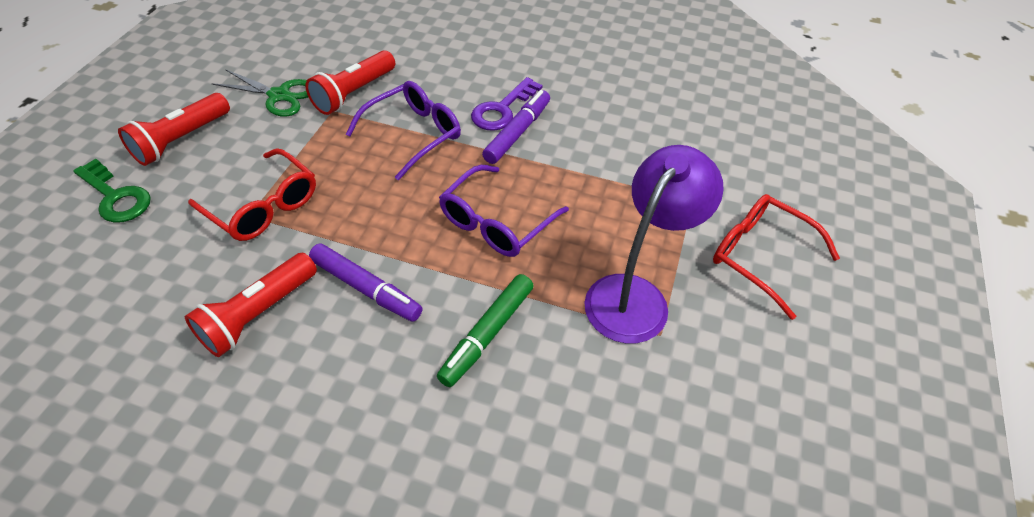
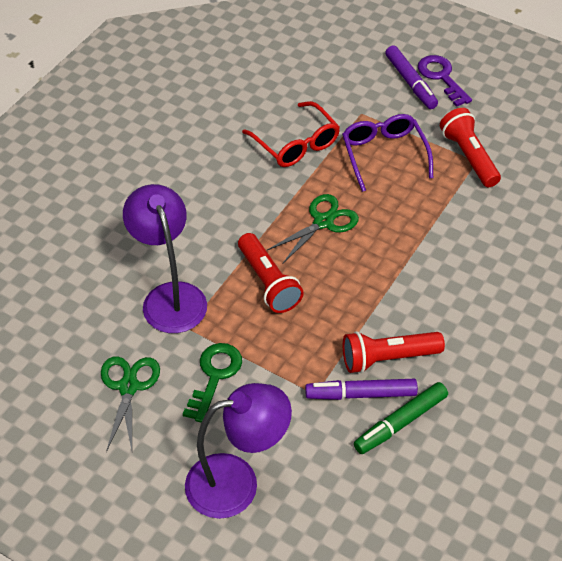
green scissors: 1 -> 2
purple glasses: 2 -> 1
purple lamp: 1 -> 2
red glasses: 2 -> 1

